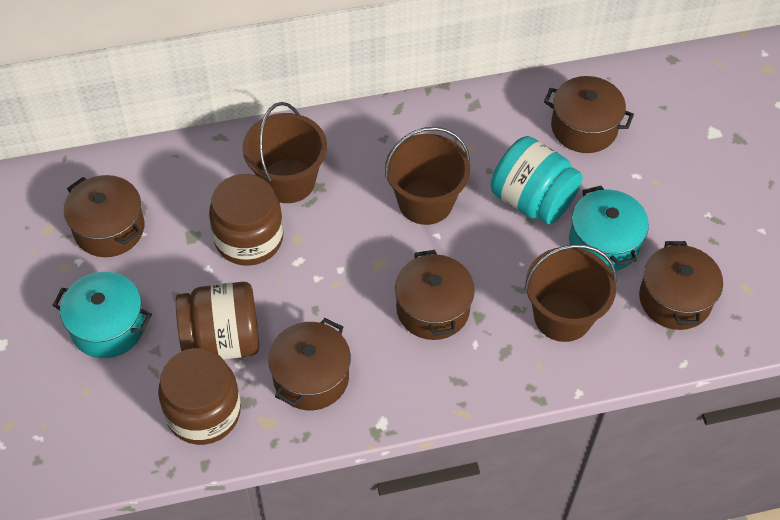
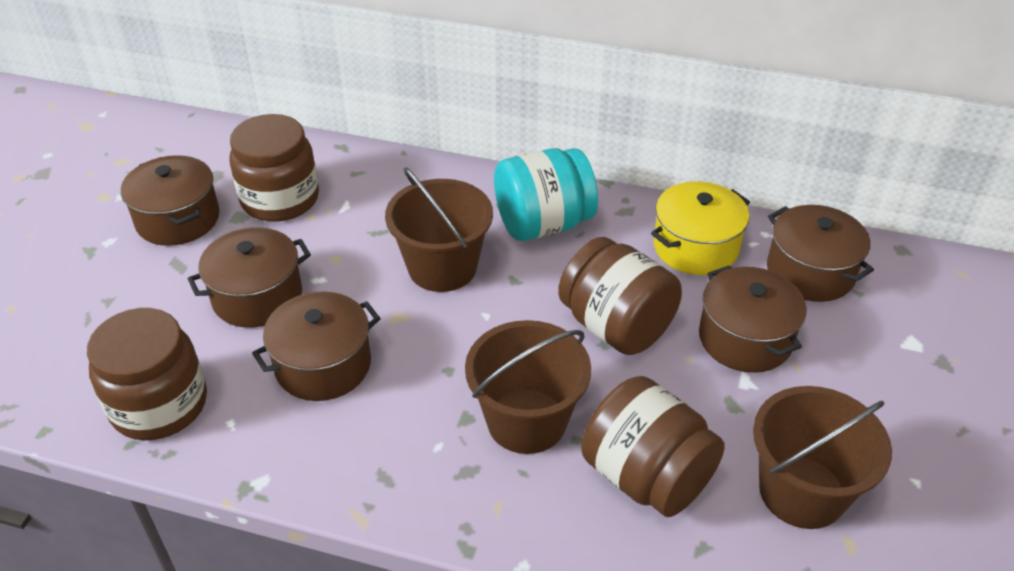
brown jar: 3 -> 4
turquoise pot: 2 -> 0
yellow pot: 0 -> 1

